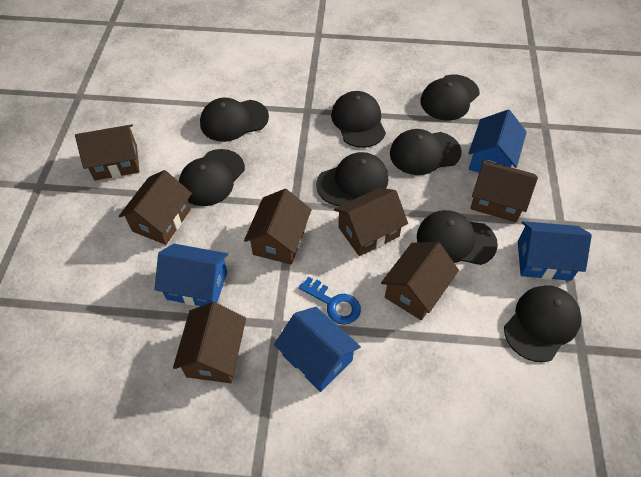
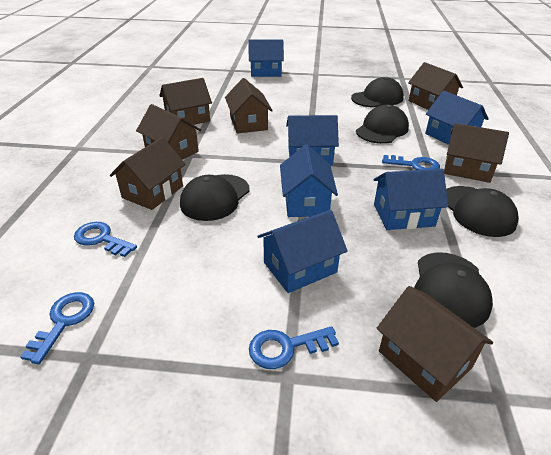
black cap: 8 -> 5
blue house: 4 -> 6
blue key: 1 -> 4

